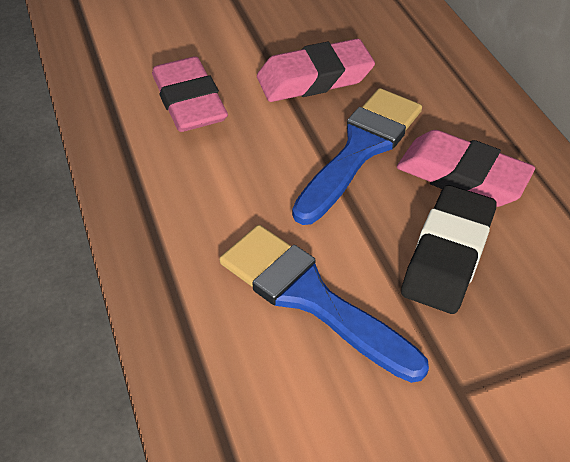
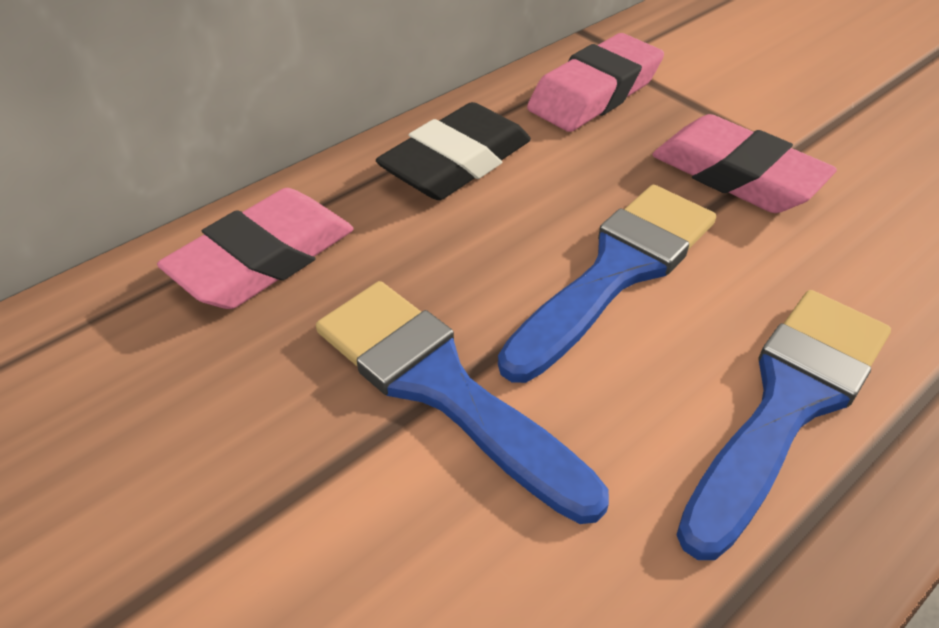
blue brush: 2 -> 3

